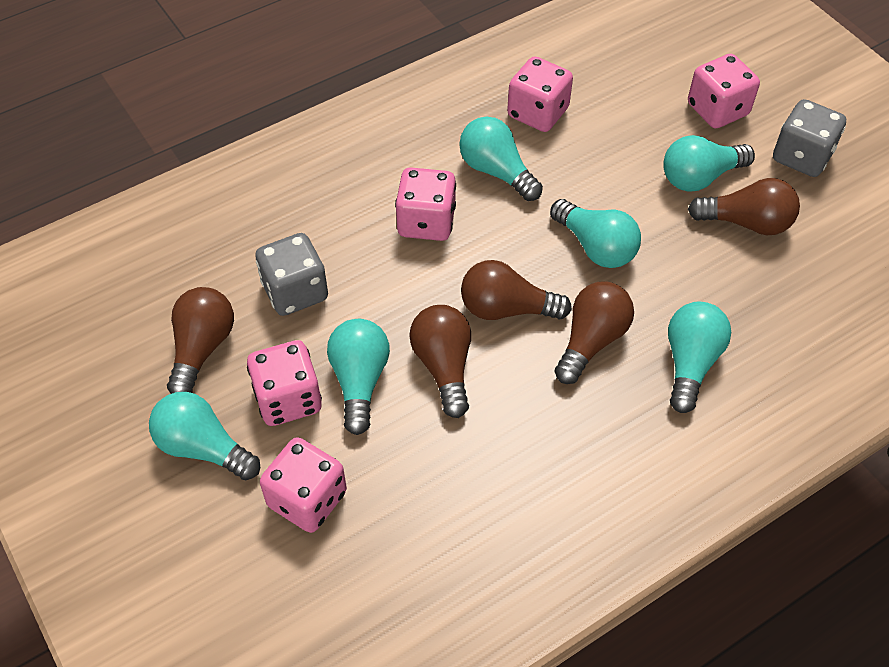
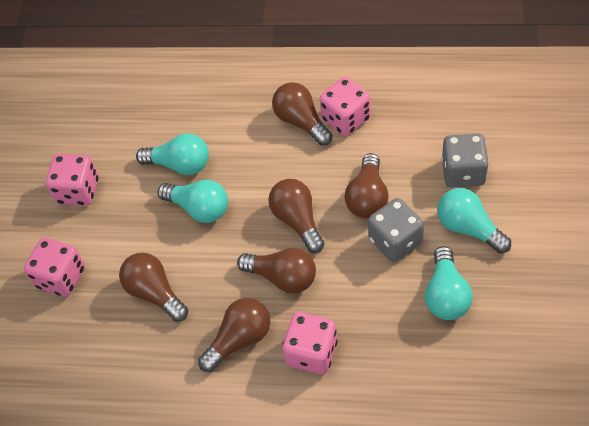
brown light bulb: 5 -> 6
pink dice: 5 -> 4
turquoise light bulb: 6 -> 4

